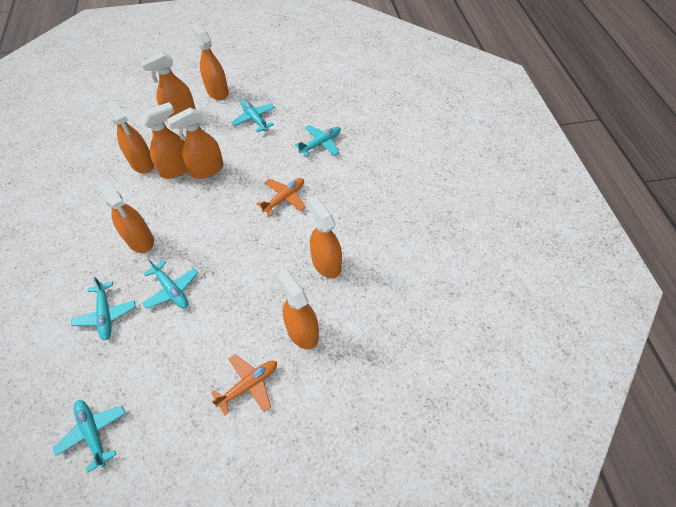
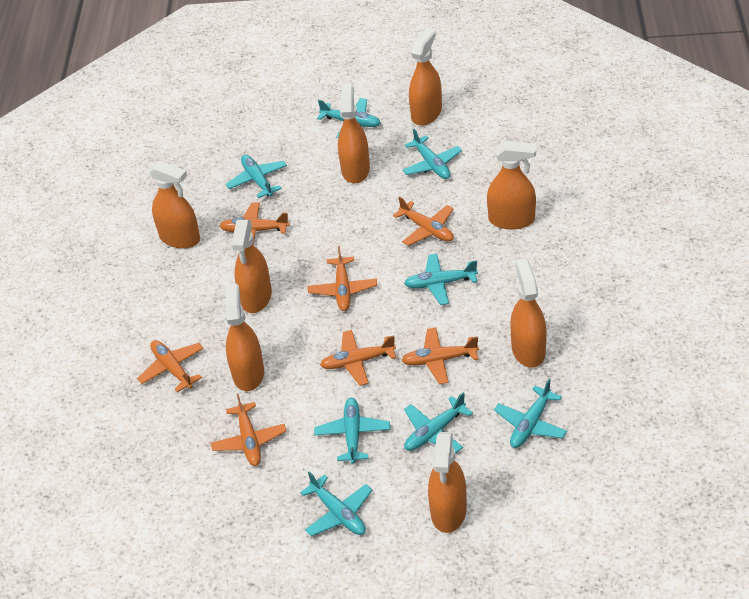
orange plane: 2 -> 7
turquoise plane: 5 -> 8

